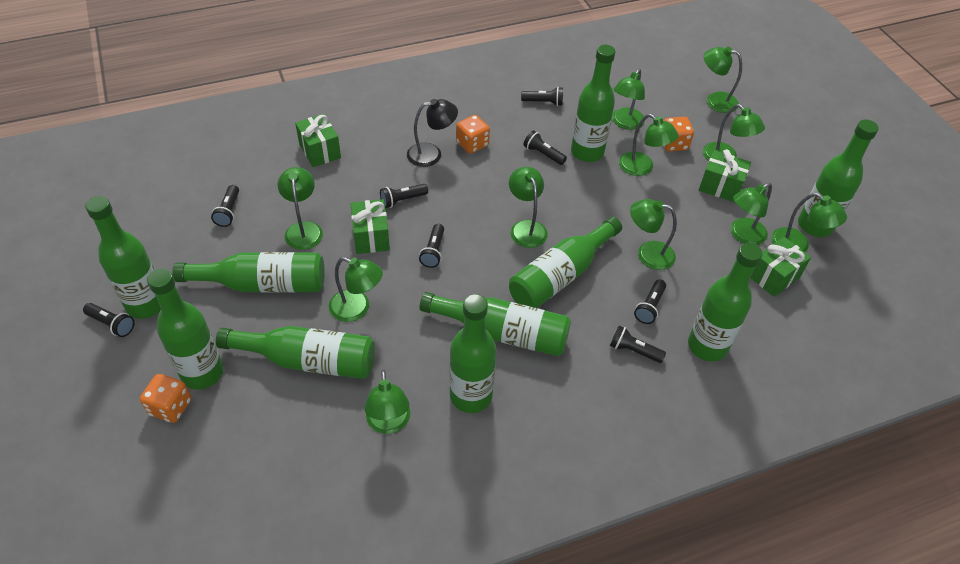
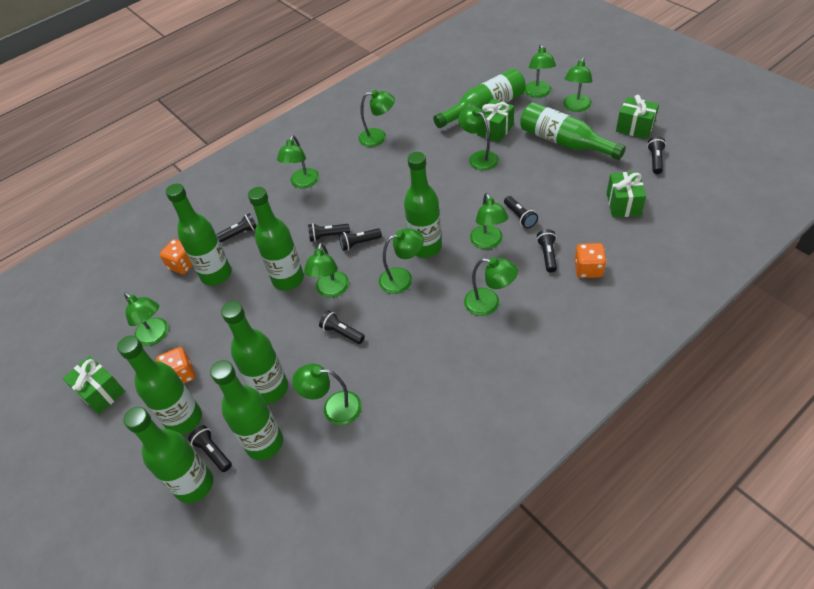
black lamp: 1 -> 0
green bottle: 10 -> 9

